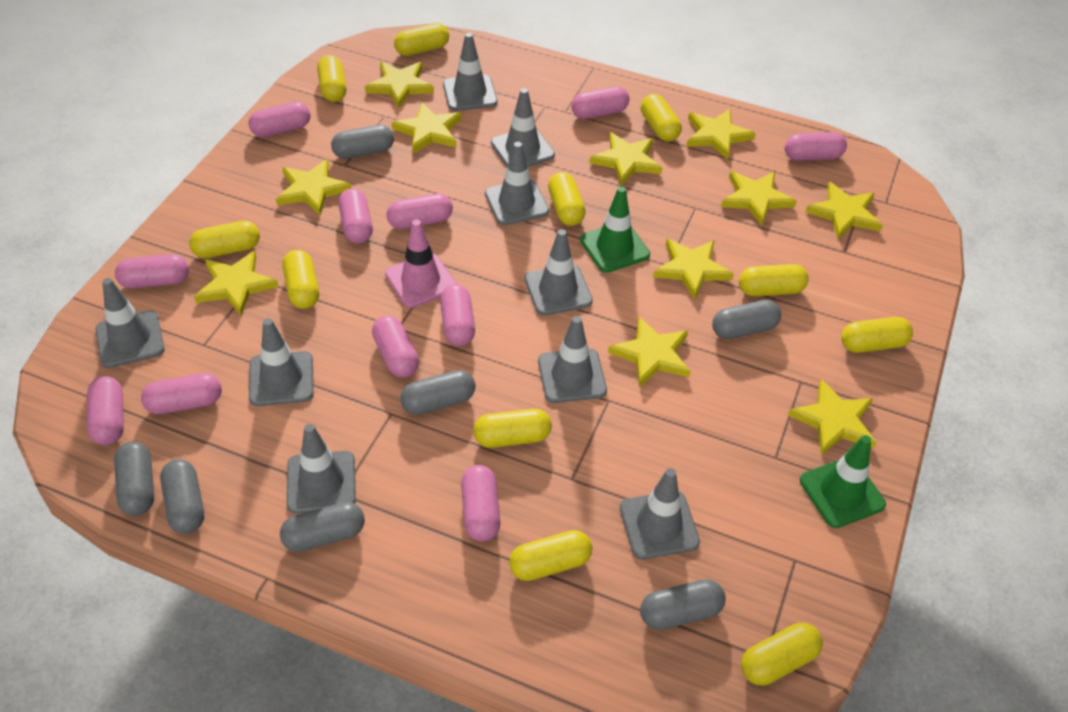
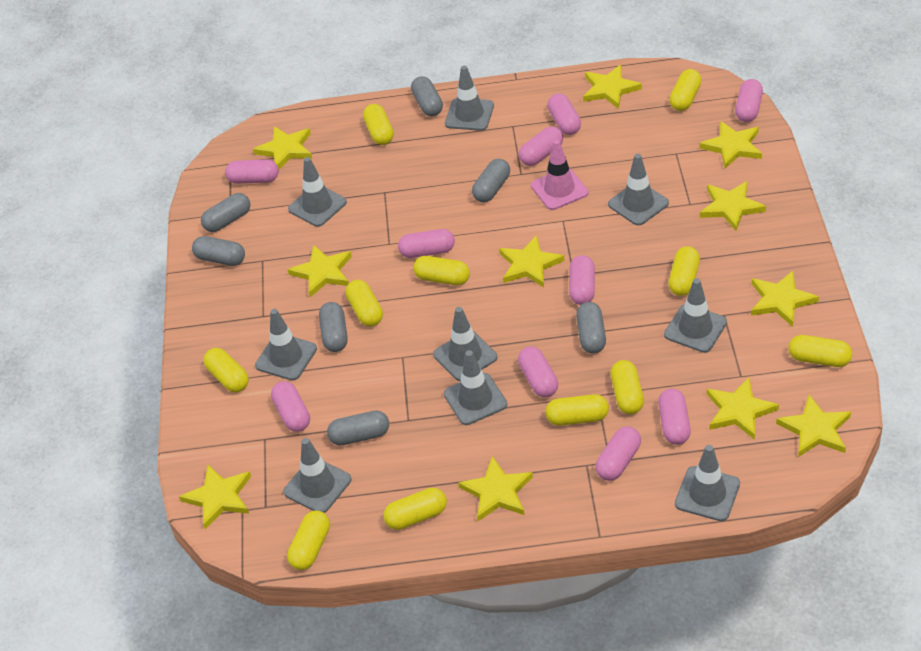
green traffic cone: 2 -> 0
pink capsule: 11 -> 10

